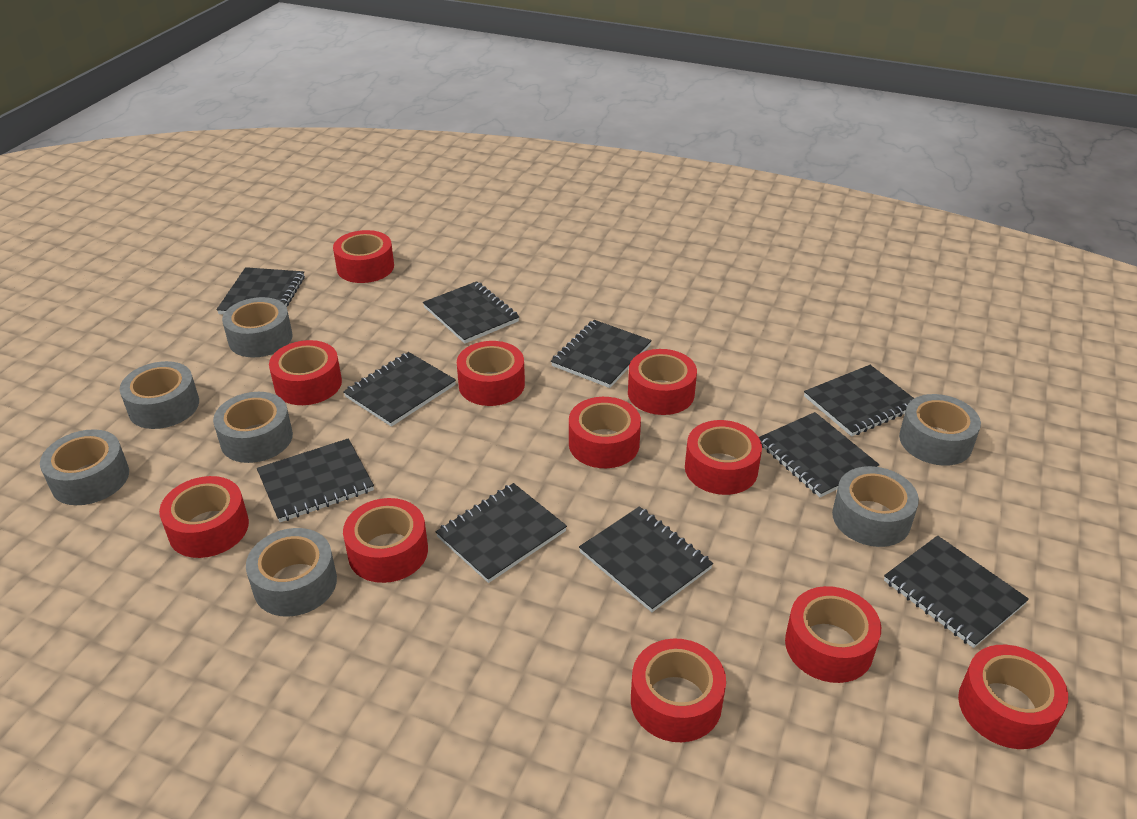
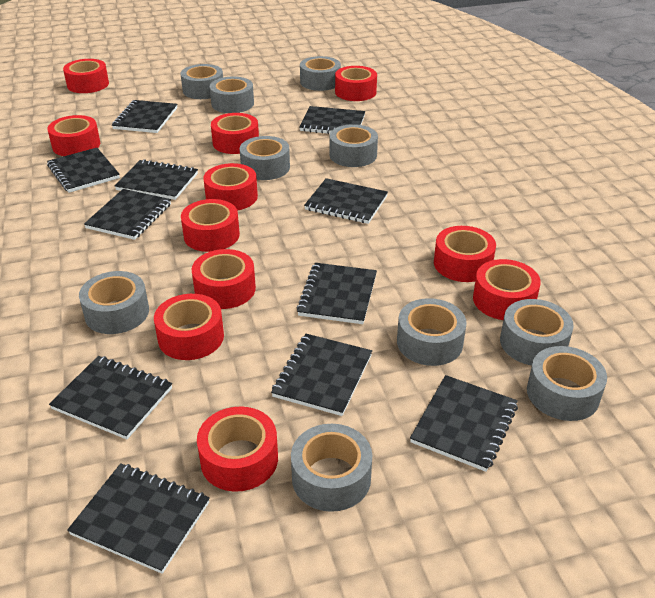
black notebook: 10 -> 11
grey tape: 7 -> 10

